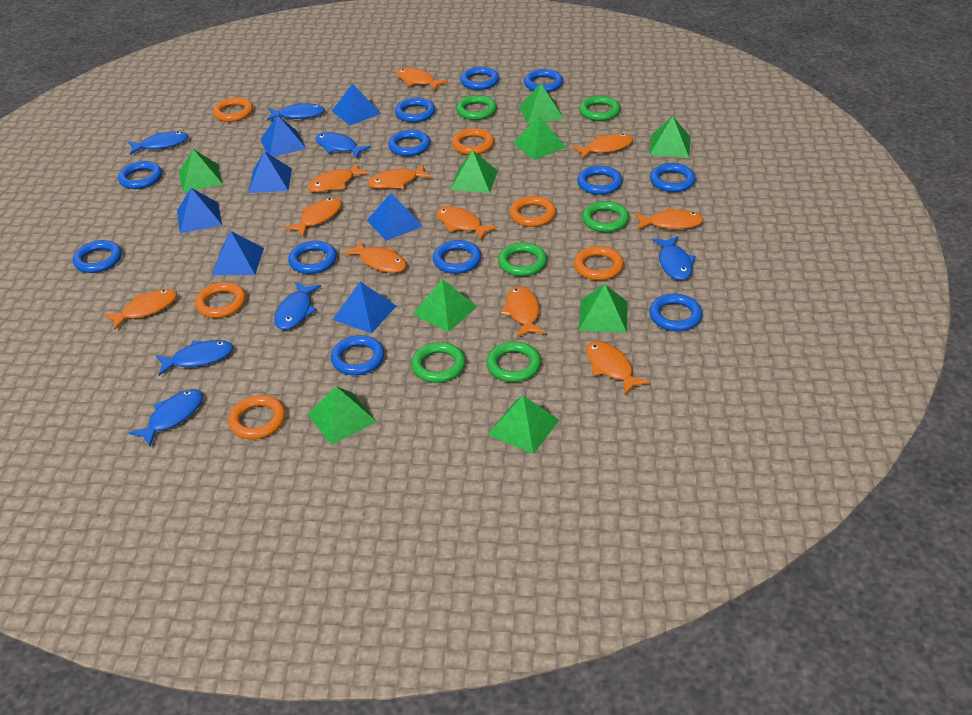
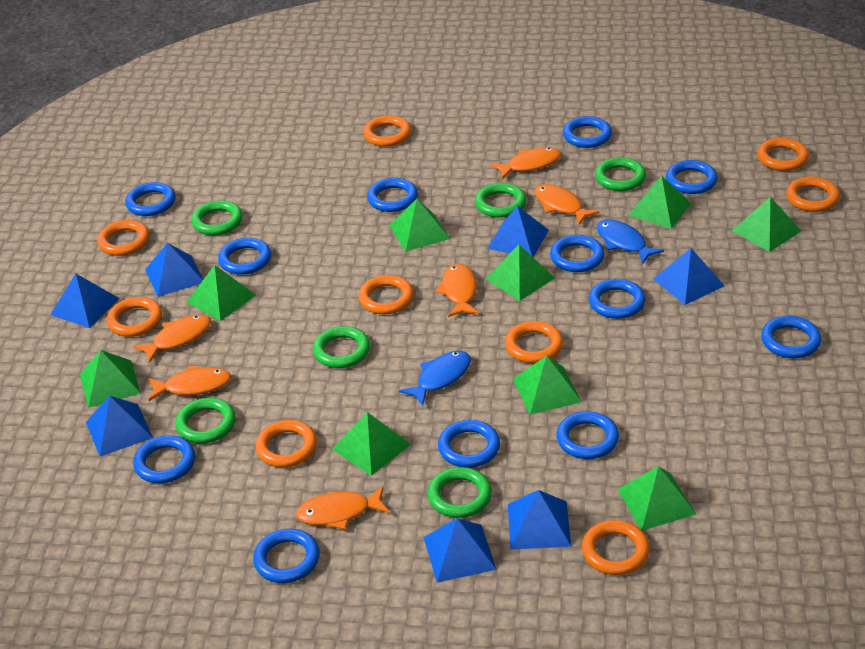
blue fish: 7 -> 2
orange fish: 11 -> 6
orange ring: 6 -> 9

